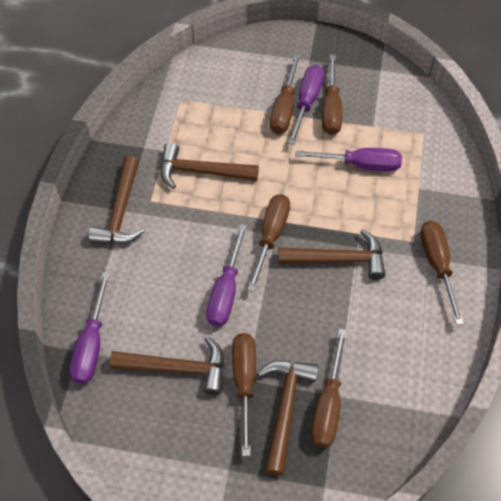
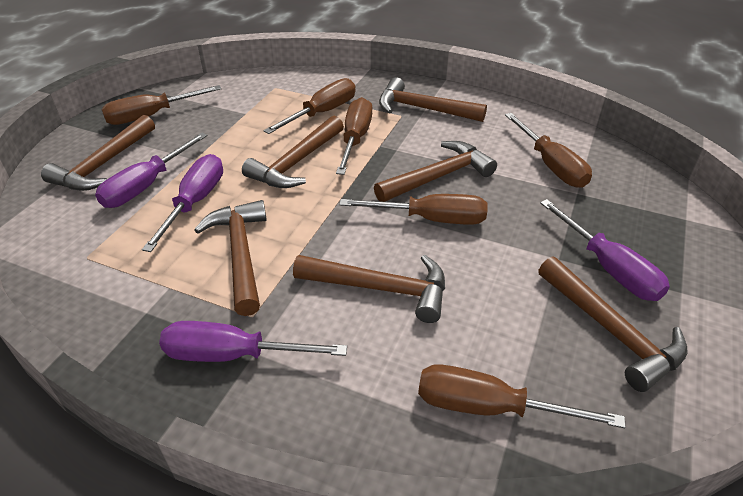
brown hammer: 5 -> 7

